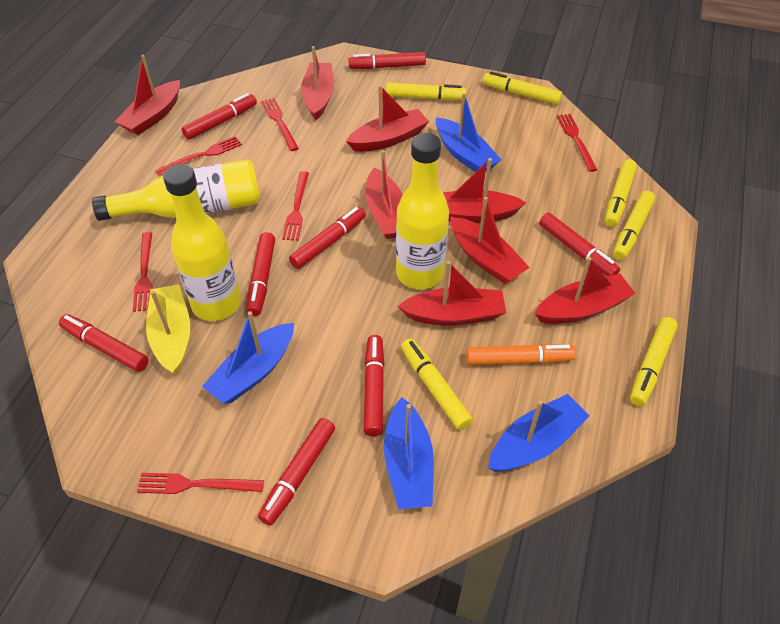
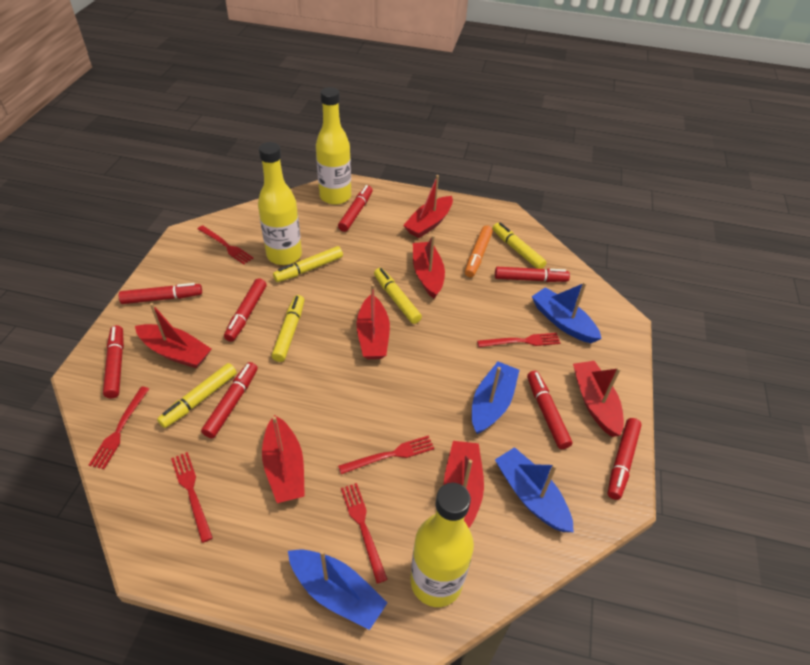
red boat: 8 -> 7
yellow boat: 1 -> 0
yellow marker: 6 -> 5

